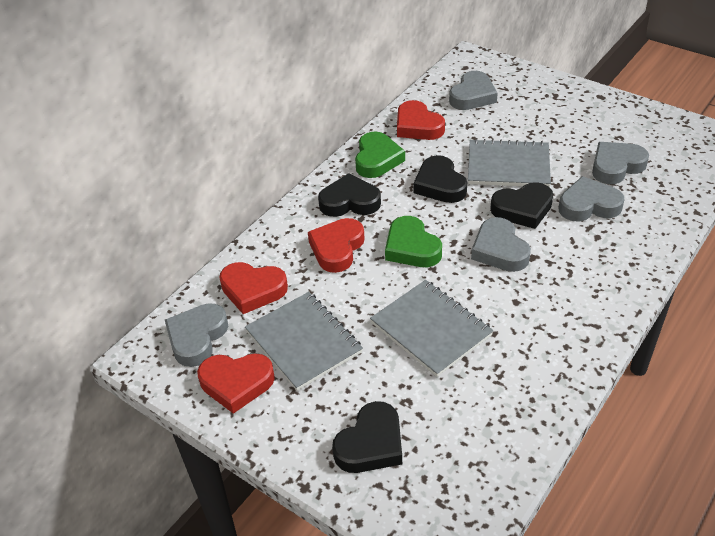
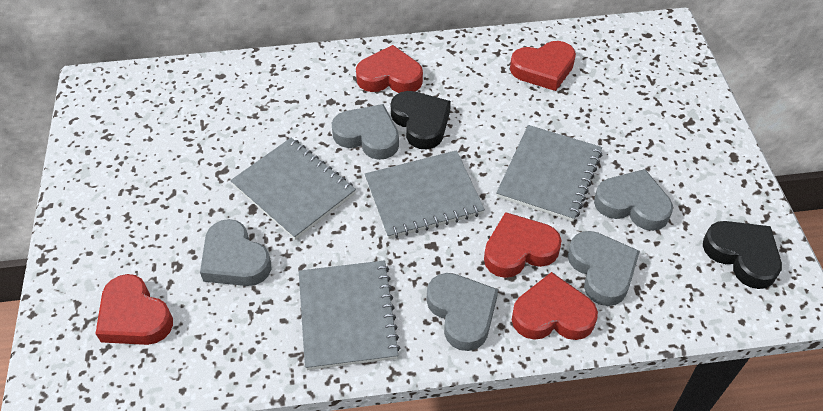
black heart: 4 -> 2
green heart: 2 -> 0
grey notebook: 3 -> 4
red heart: 4 -> 5

